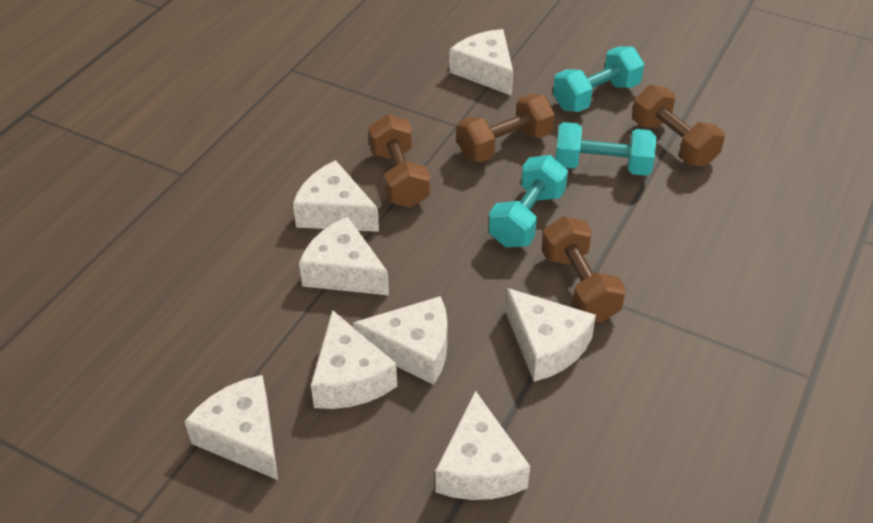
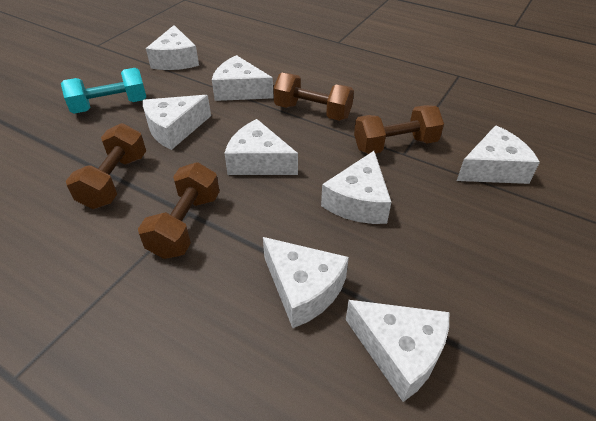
turquoise dumbbell: 3 -> 1

